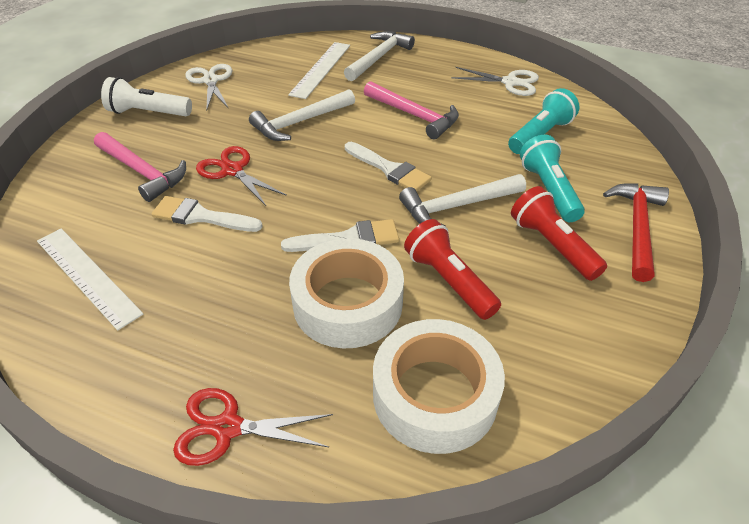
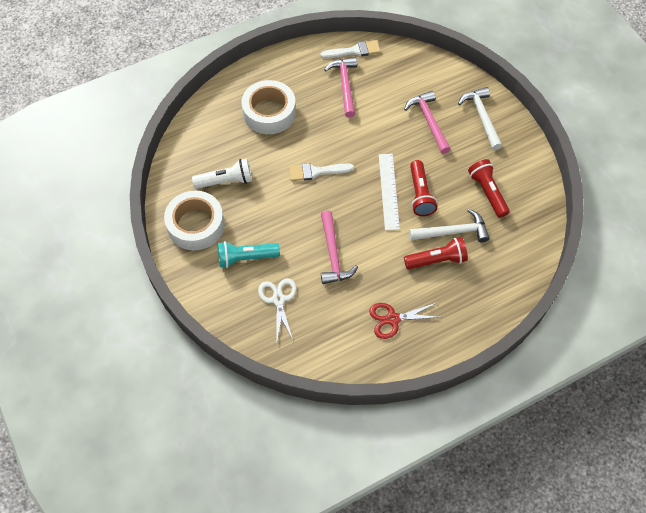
pink hammer: 2 -> 3
red flashlight: 2 -> 3
red hammer: 1 -> 0
red scissors: 2 -> 1
turquoise flashlight: 2 -> 1
white brush: 3 -> 2
white hammer: 3 -> 2
white ruler: 2 -> 1
white scissors: 2 -> 1

